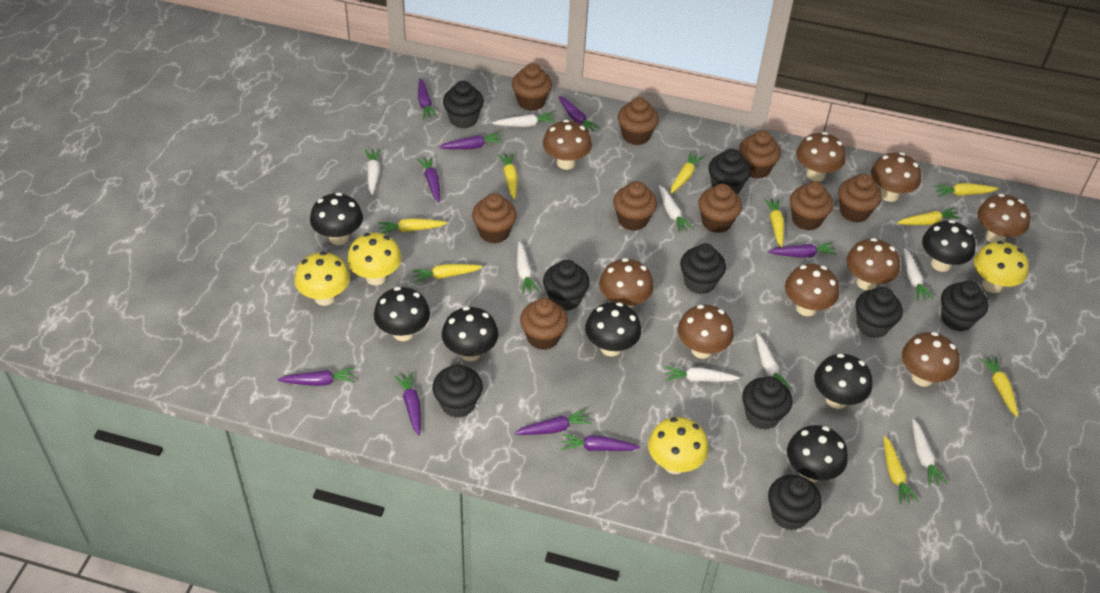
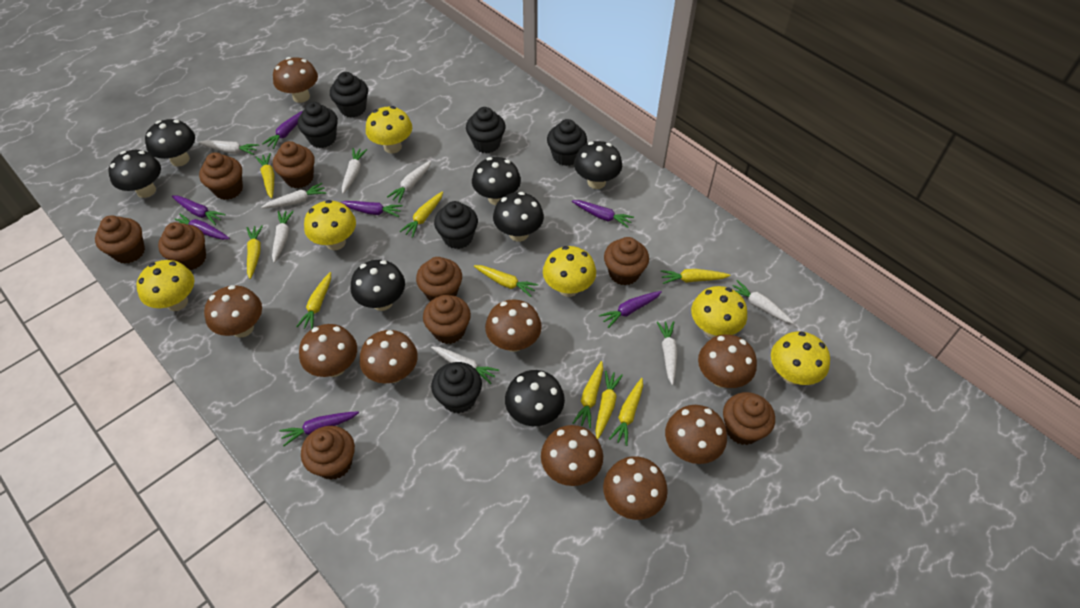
black cupcake: 9 -> 6
purple carrot: 9 -> 7
yellow mushroom: 4 -> 6

